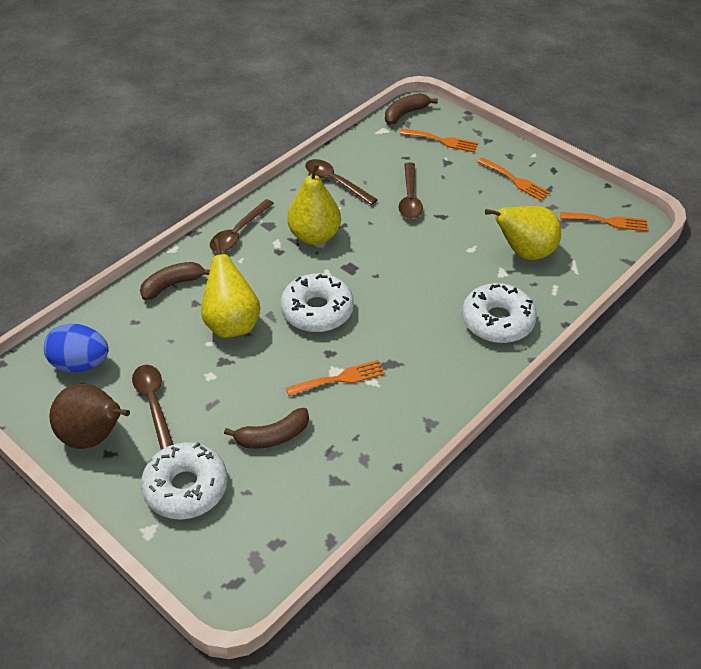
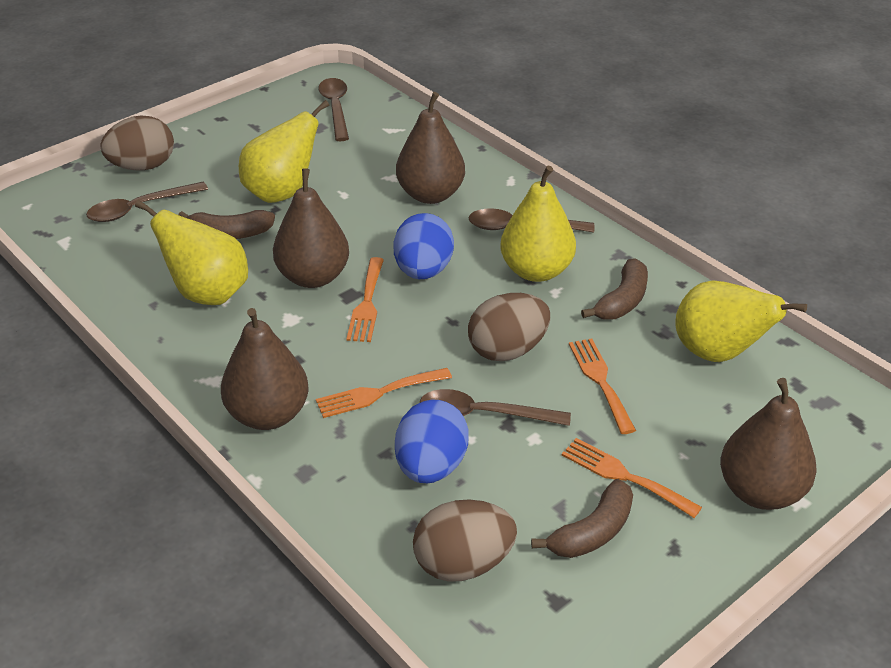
blue egg: 1 -> 2
brown egg: 0 -> 3
brown pear: 1 -> 4
white donut: 3 -> 0
yellow pear: 3 -> 4

